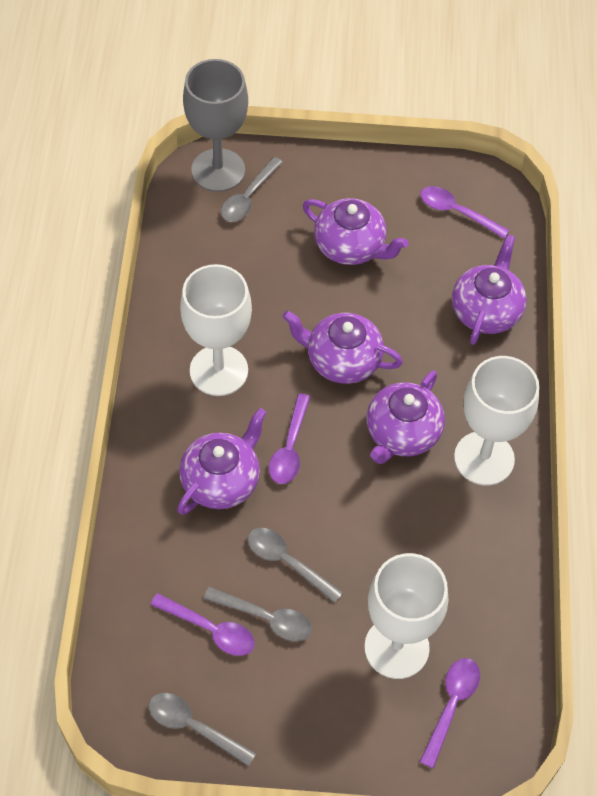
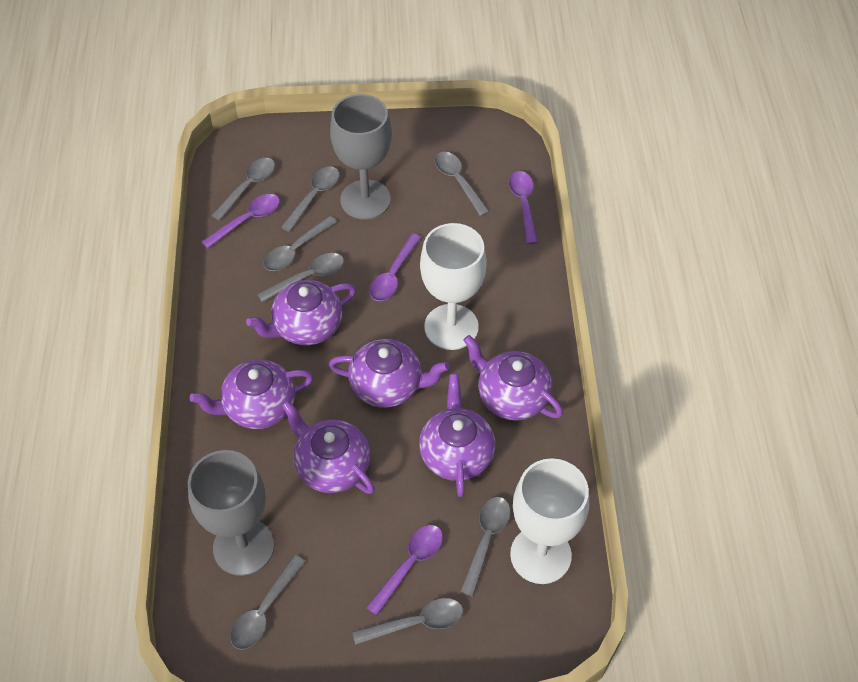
grey goblet: 1 -> 2
grey spoon: 4 -> 8
purple teapot: 5 -> 6
white goblet: 3 -> 2

